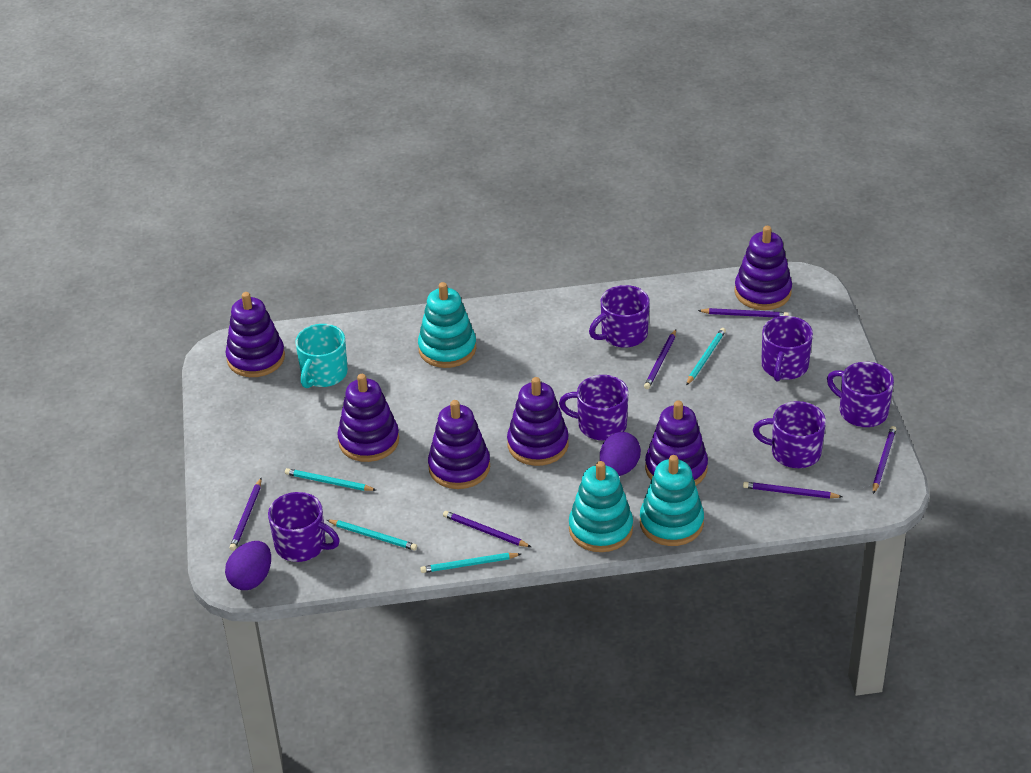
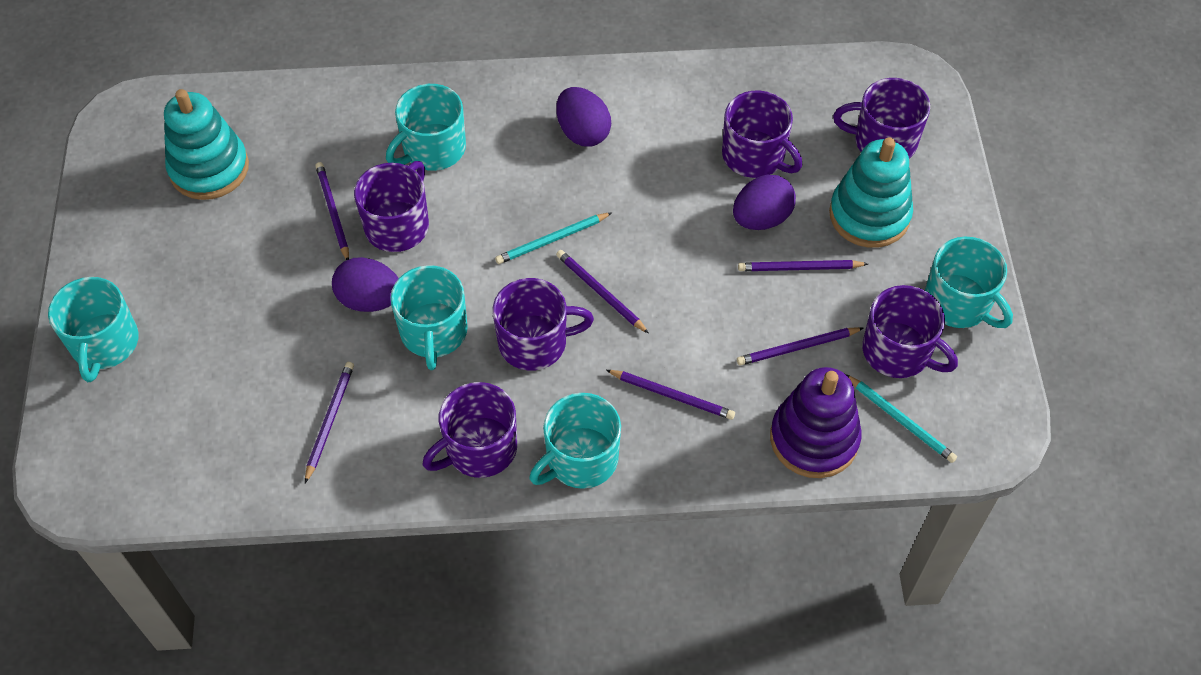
purple egg: 2 -> 3
purple stacking toy: 6 -> 1
turquoise mug: 1 -> 5
turquoise pencil: 4 -> 2
turquoise stacking toy: 3 -> 2

